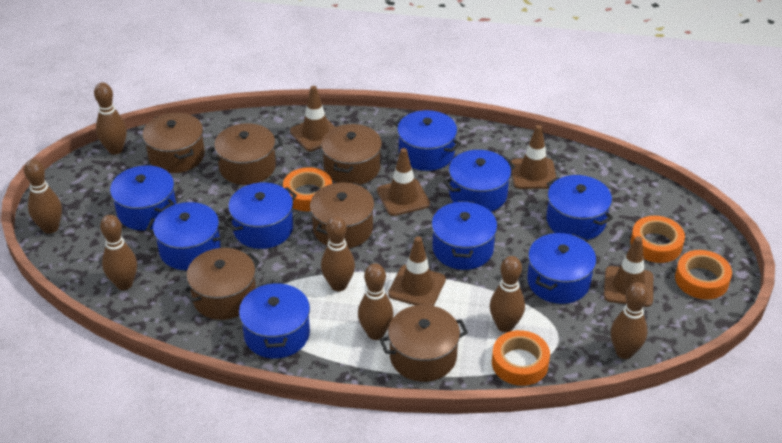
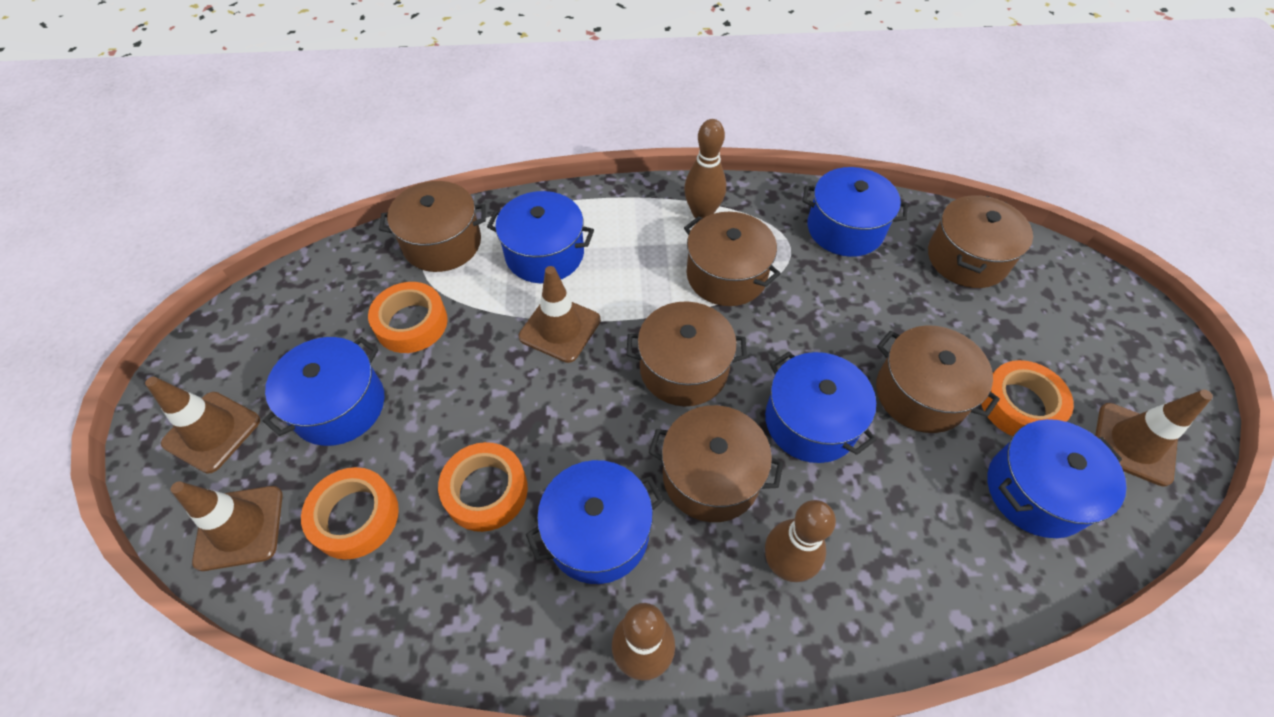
blue pot: 9 -> 6
brown bowling pin: 7 -> 3
brown traffic cone: 5 -> 4

